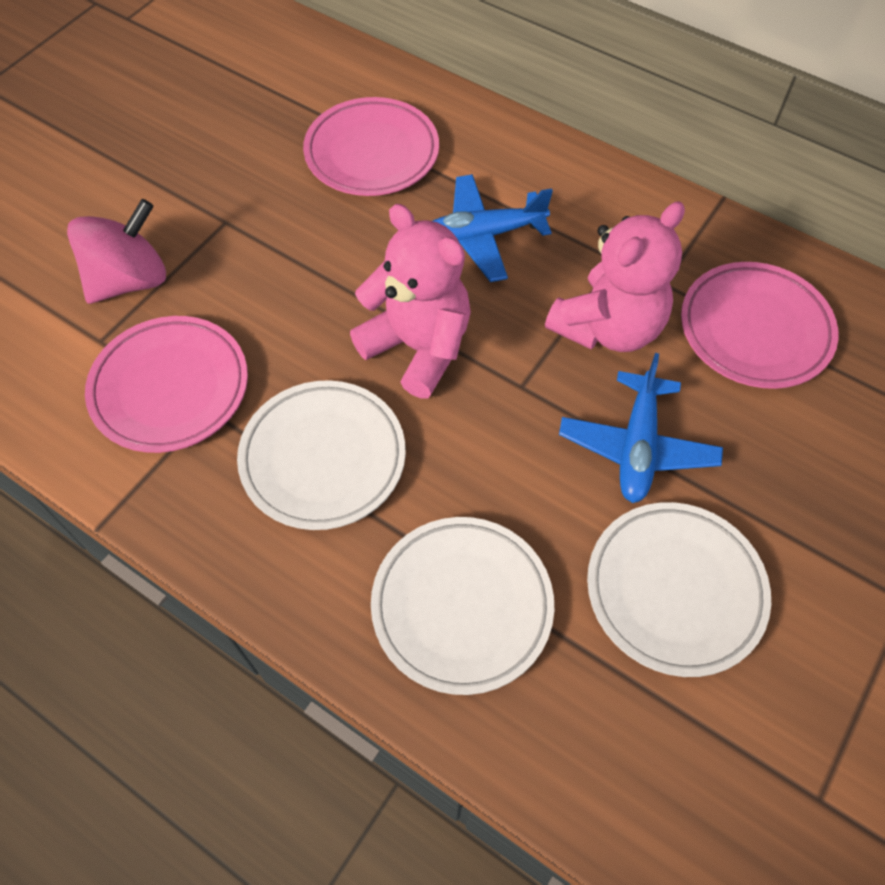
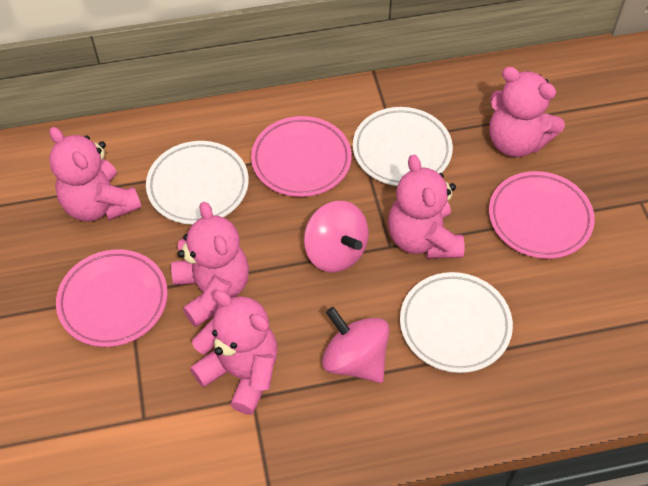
blue plane: 2 -> 0
pink spinning top: 1 -> 2
pink teddy bear: 2 -> 5

